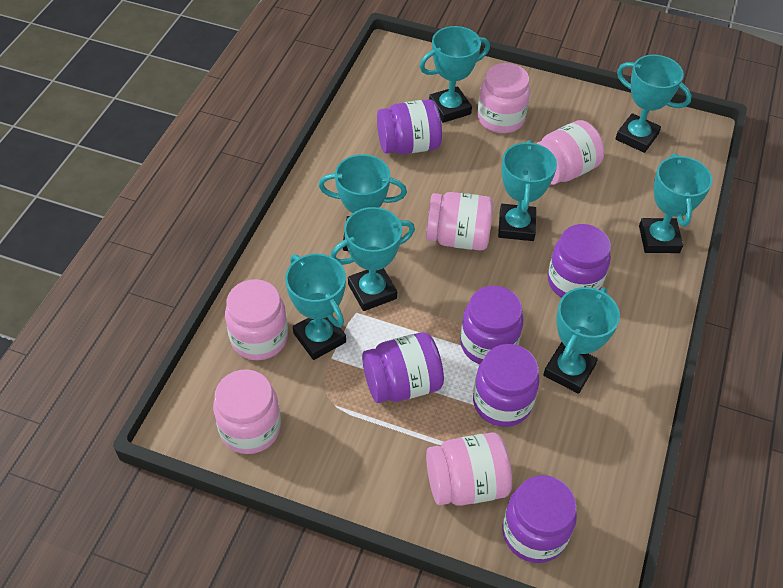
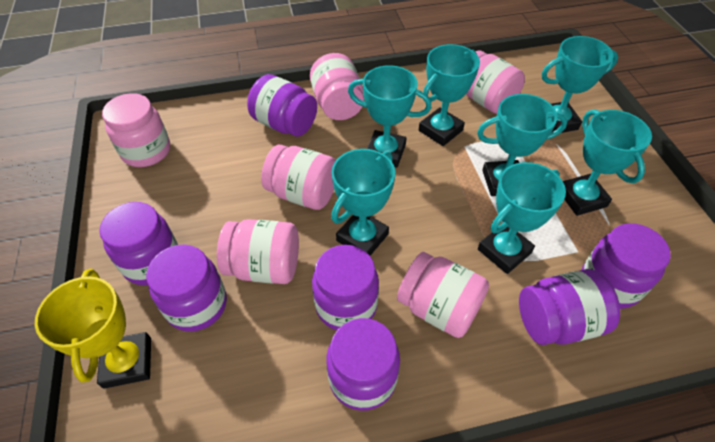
purple jar: 6 -> 7
turquoise trophy: 8 -> 7
yellow trophy: 0 -> 1

